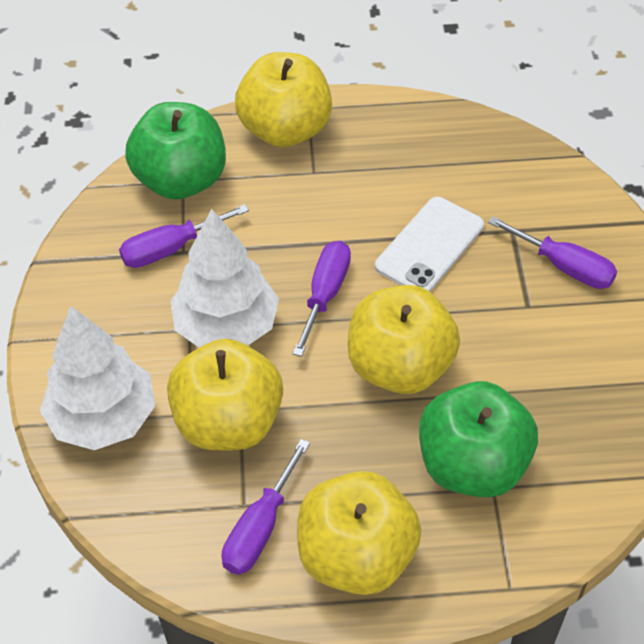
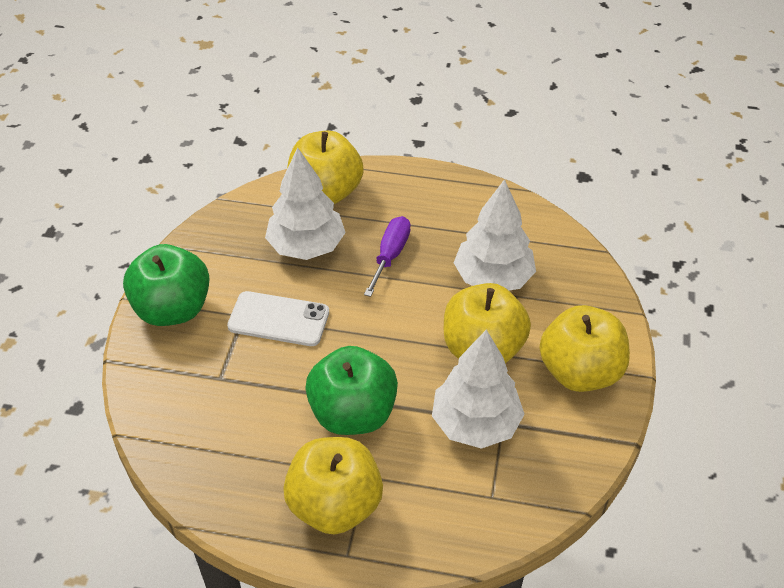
purple screwdriver: 4 -> 1
white tree: 2 -> 3

